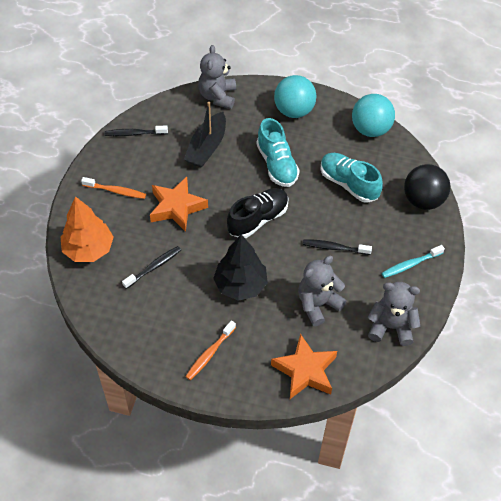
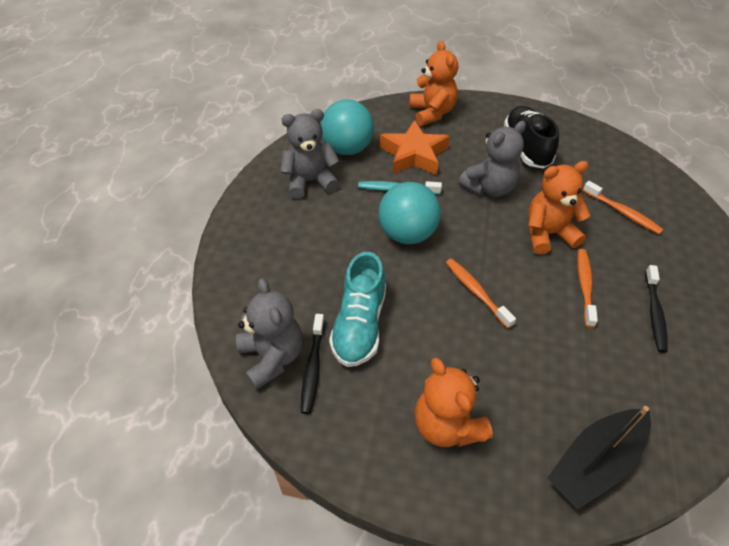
black ball: 1 -> 0
black toothbrush: 3 -> 2
black tree: 1 -> 0
orange star: 2 -> 1
orange teddy bear: 0 -> 3
orange toothbrush: 2 -> 3
orange tree: 1 -> 0
turquoise shoe: 2 -> 1

